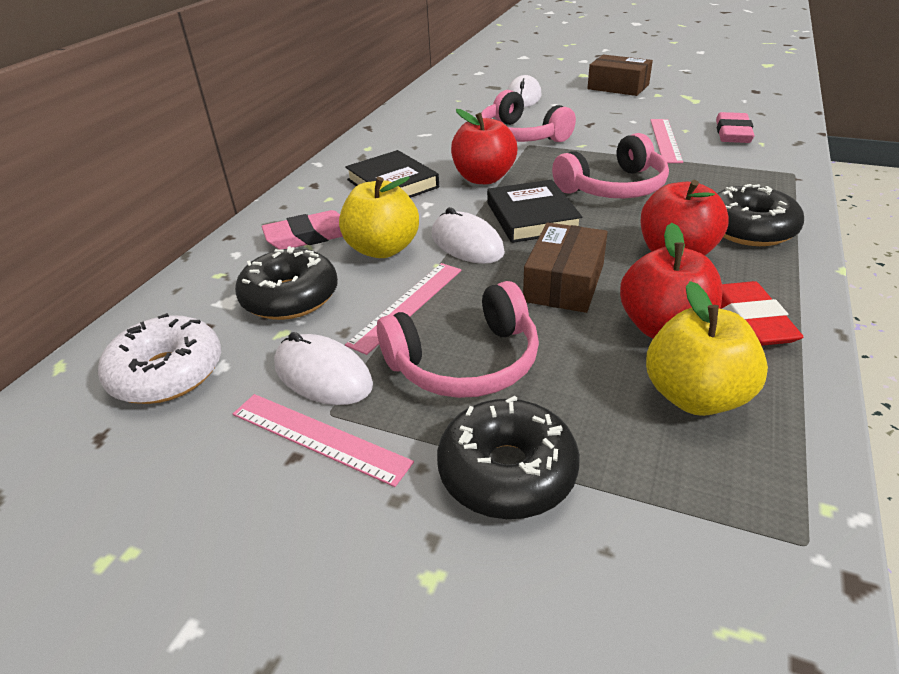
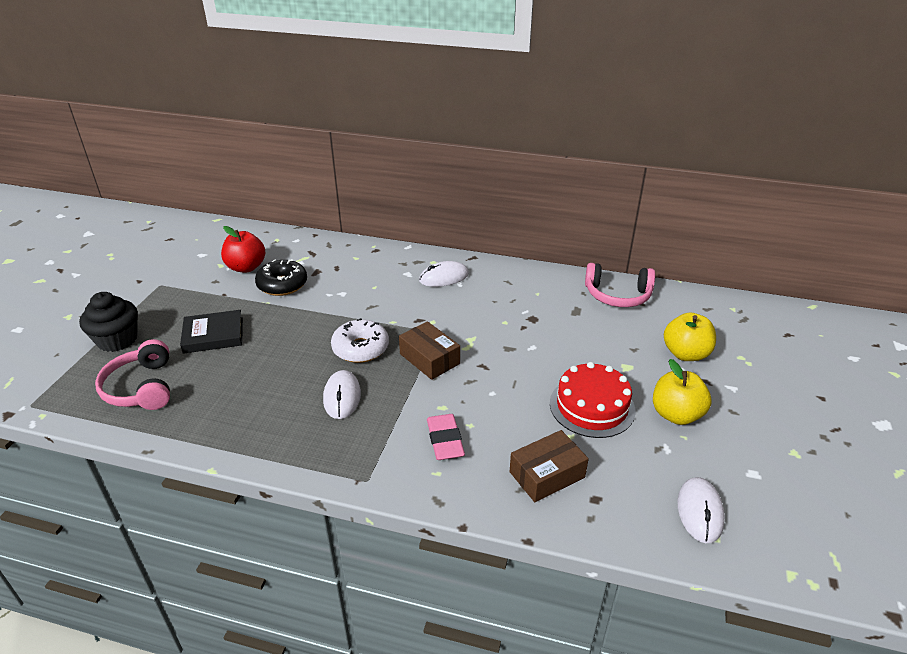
black book: 2 -> 1
black cupcake: 0 -> 1
black donut: 3 -> 1
pink eraser: 2 -> 1
pink headphones: 3 -> 2
pink ruler: 3 -> 0
red apple: 3 -> 1
red cake: 0 -> 1
red eraser: 1 -> 0

